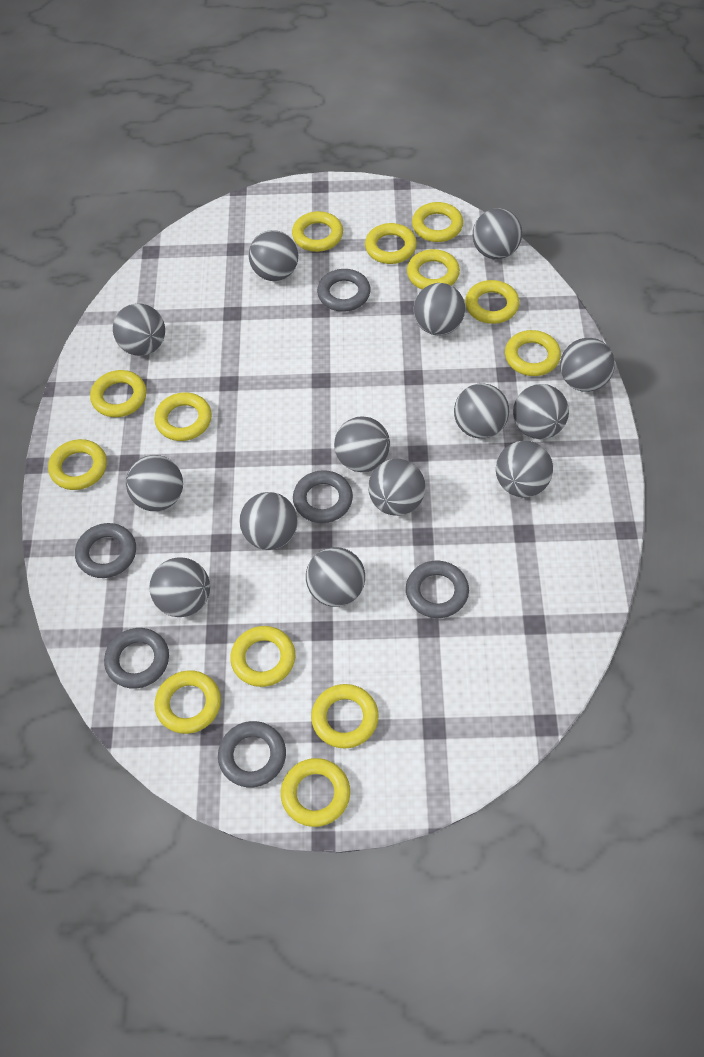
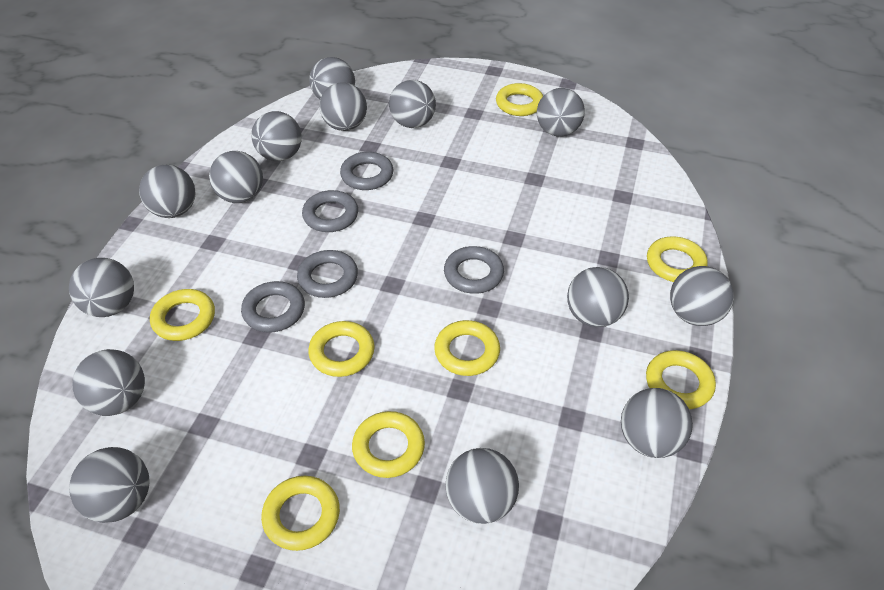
grey ring: 6 -> 5
yellow ring: 13 -> 8

